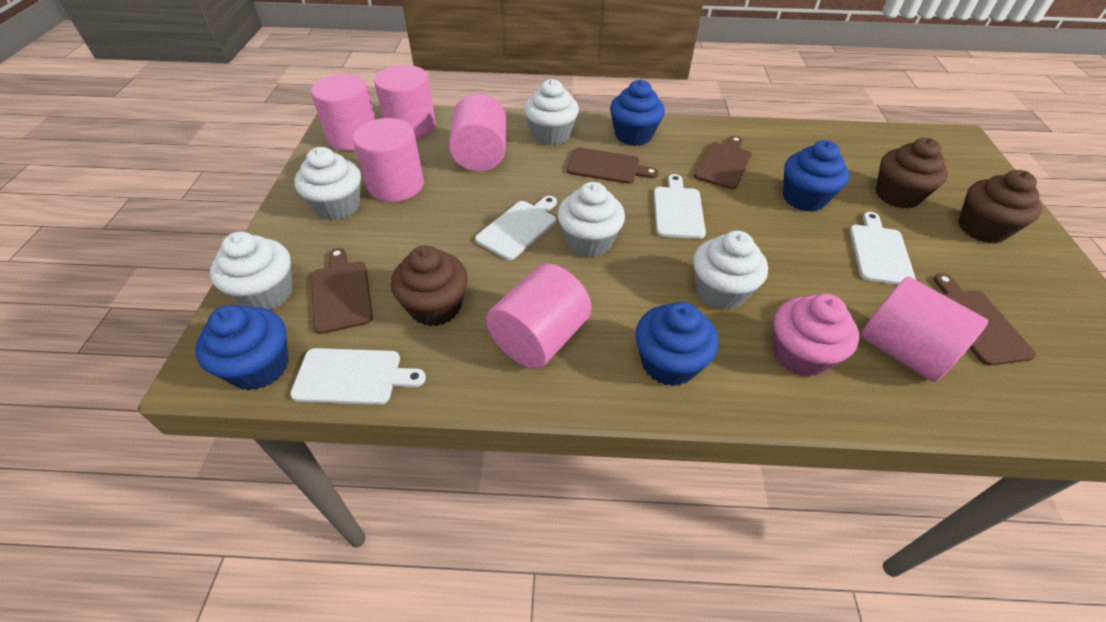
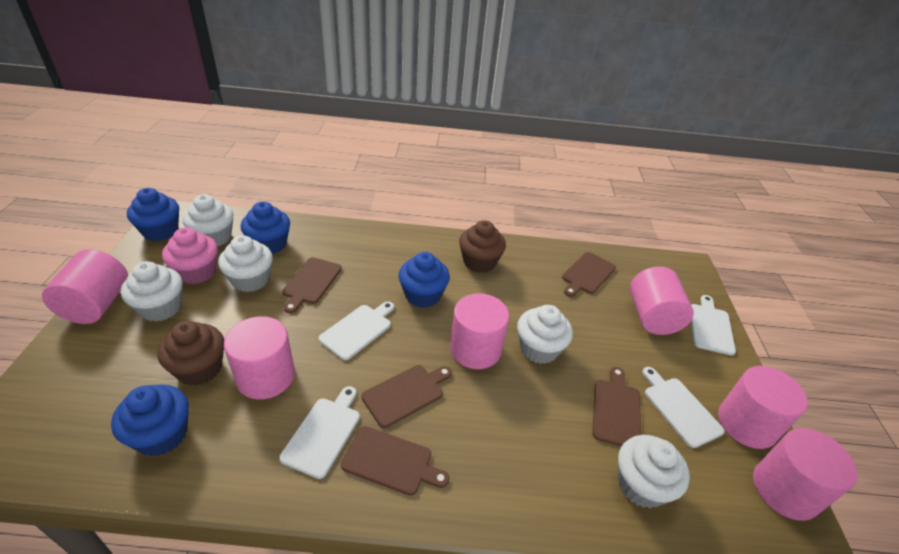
brown cupcake: 3 -> 2
brown cutting board: 4 -> 5

